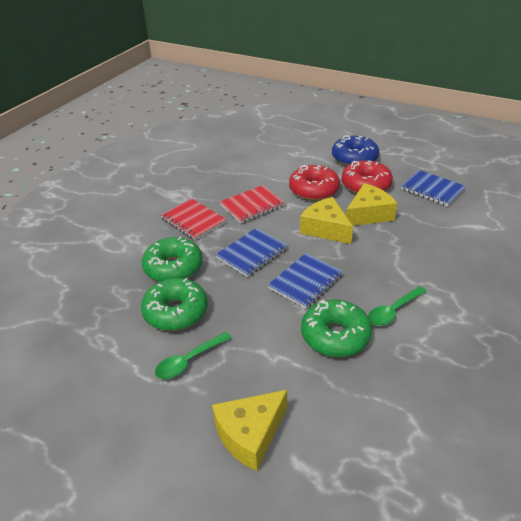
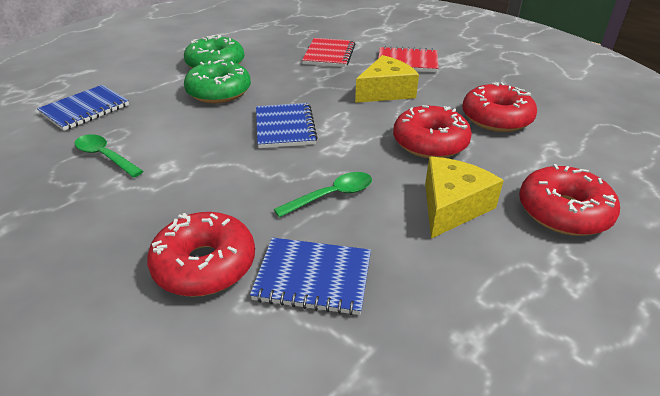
blue donut: 1 -> 0
green donut: 3 -> 2
red donut: 2 -> 4
yellow cheese: 3 -> 2

